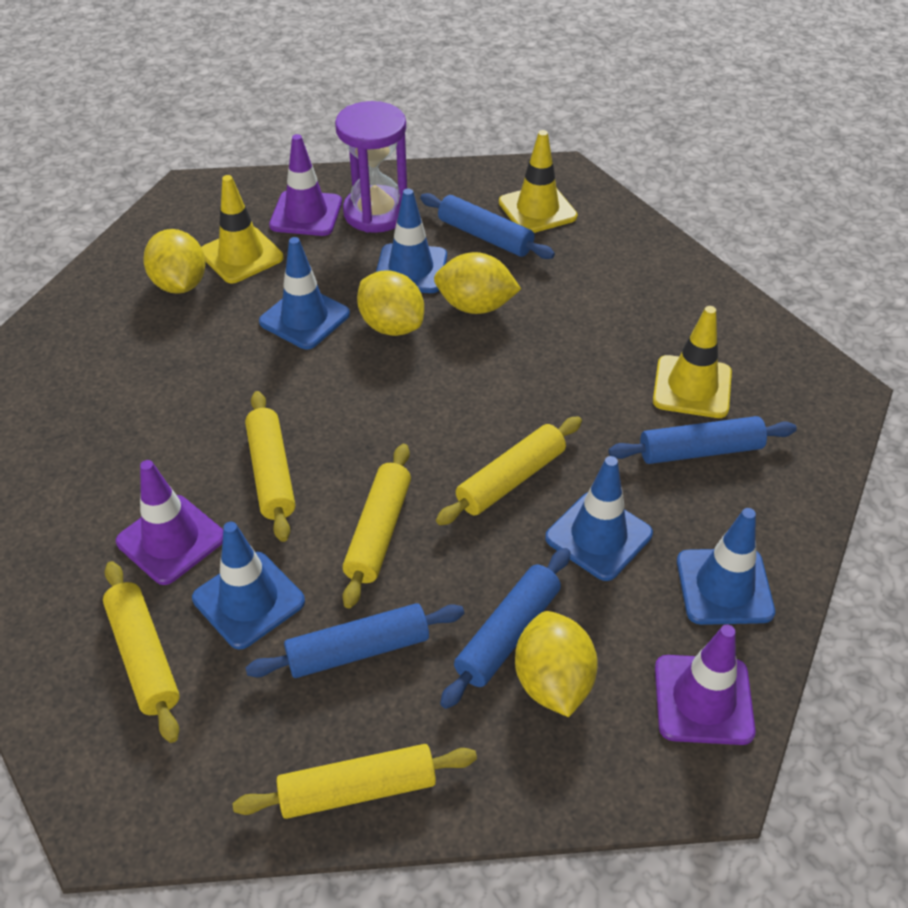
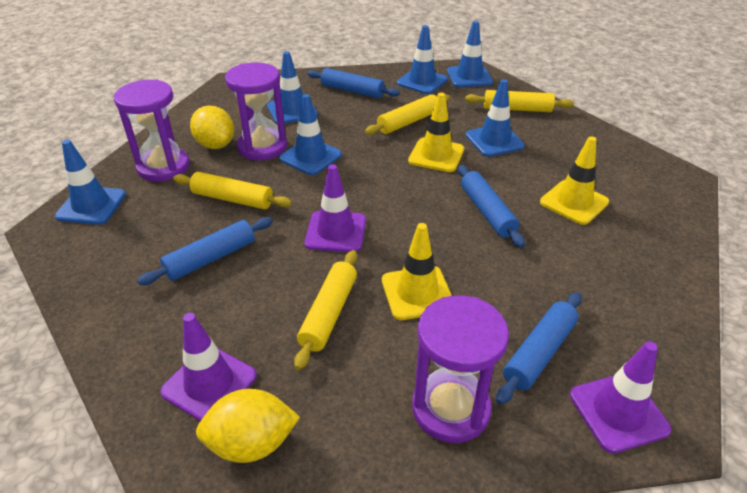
blue traffic cone: 5 -> 6
purple hourglass: 1 -> 3
yellow lemon: 4 -> 2
yellow rolling pin: 5 -> 4

